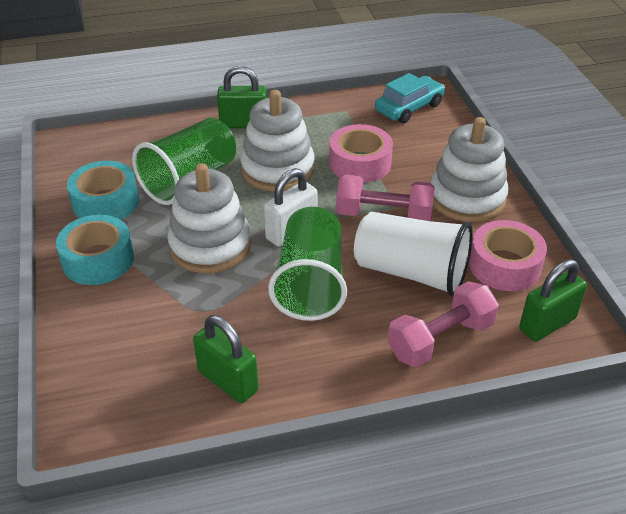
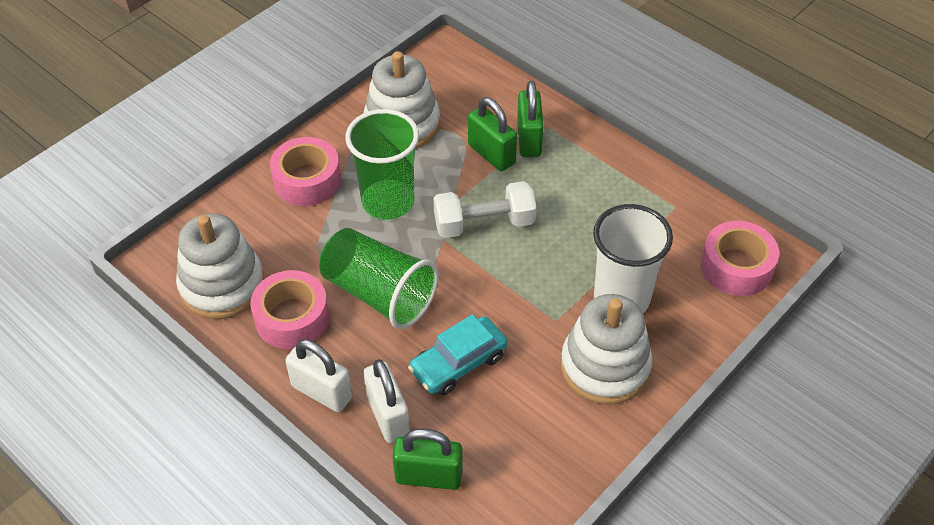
pink dumbbell: 2 -> 0
pink tape: 2 -> 3
turquoise tape: 2 -> 0
white dumbbell: 0 -> 1
white padlock: 1 -> 2

